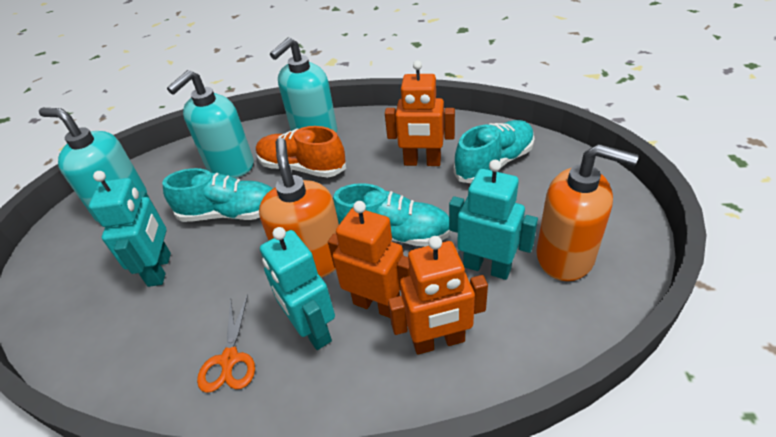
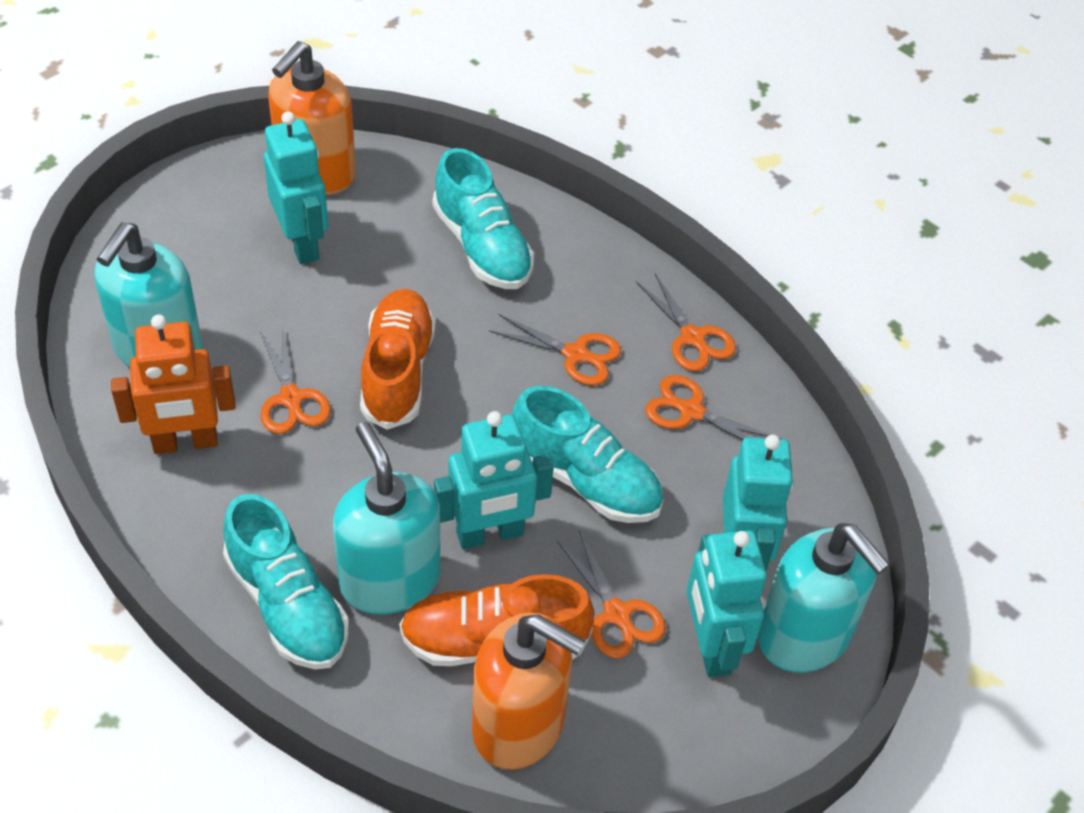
orange robot: 3 -> 1
orange scissors: 1 -> 5
orange shoe: 1 -> 2
turquoise robot: 3 -> 4

